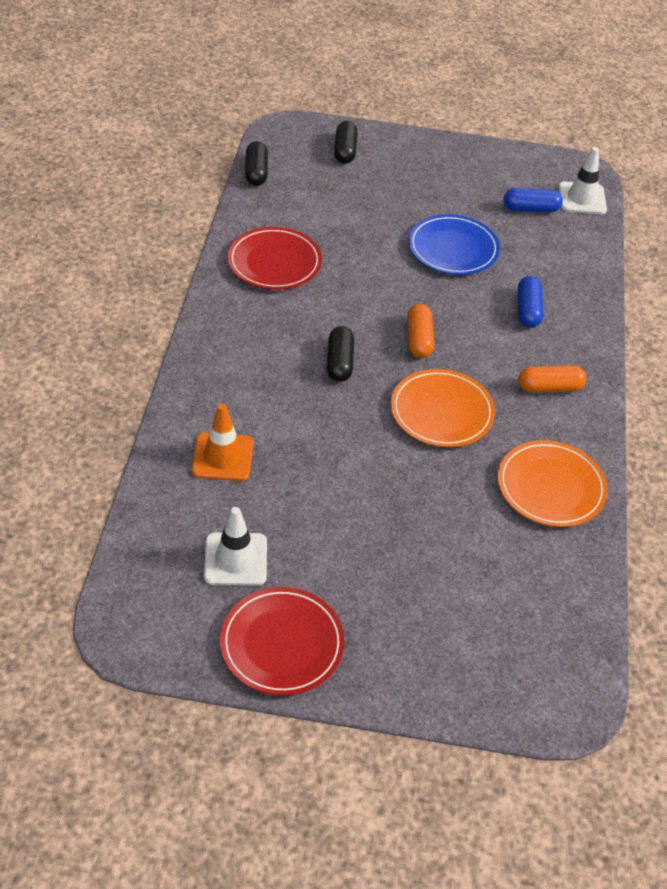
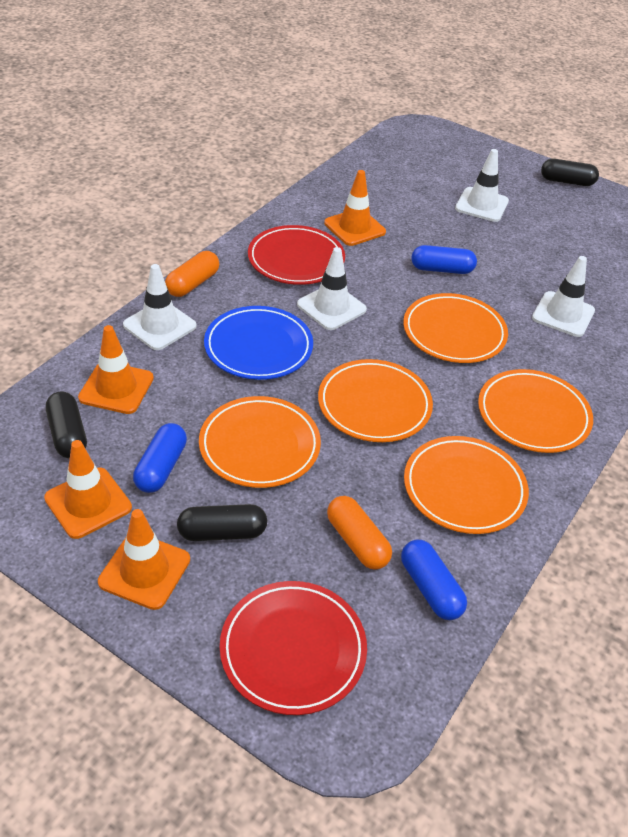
blue capsule: 2 -> 3
orange plate: 2 -> 5
orange traffic cone: 1 -> 4
white traffic cone: 2 -> 4

